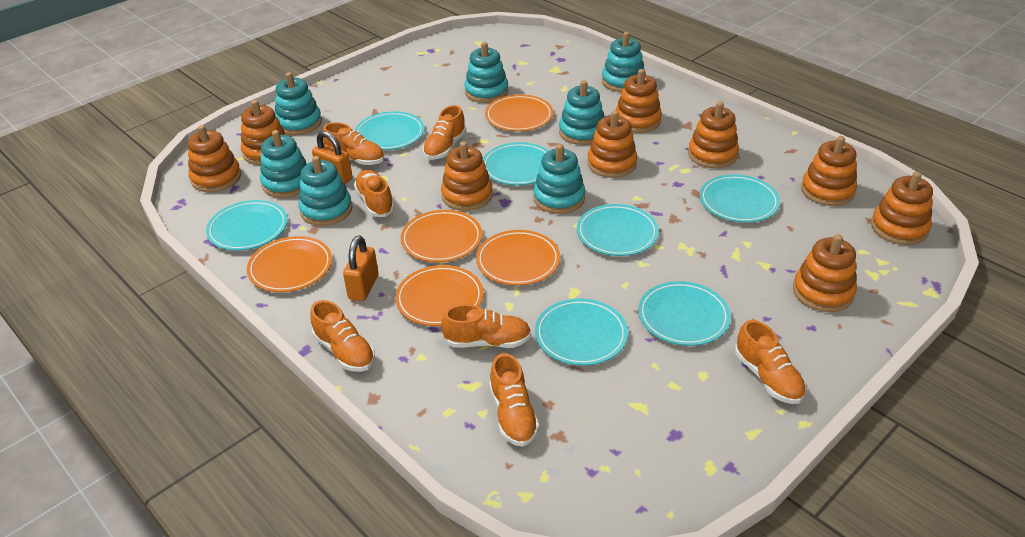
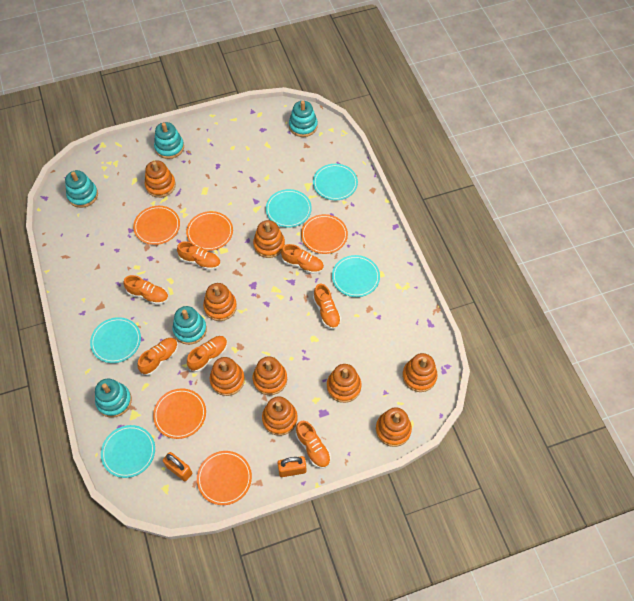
turquoise plate: 7 -> 5
turquoise stacking toy: 7 -> 5

